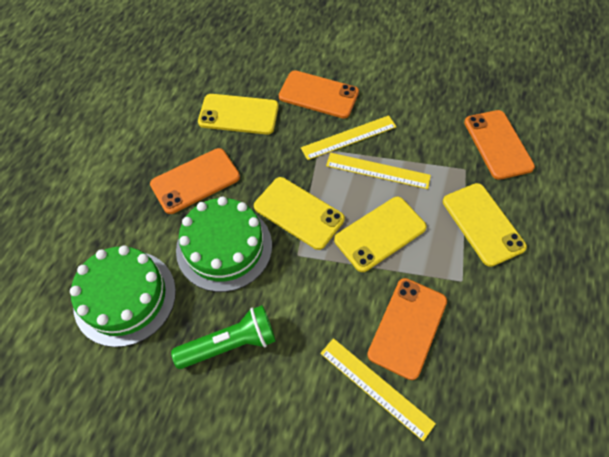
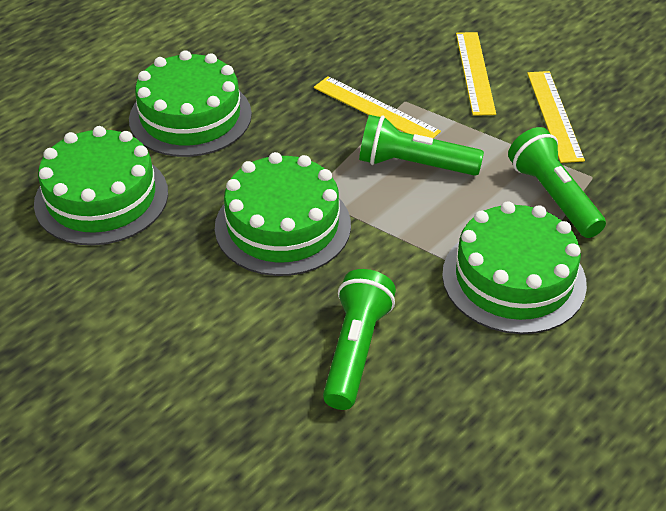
green cake: 2 -> 4
green flashlight: 1 -> 3
orange phone: 4 -> 0
yellow phone: 4 -> 0

